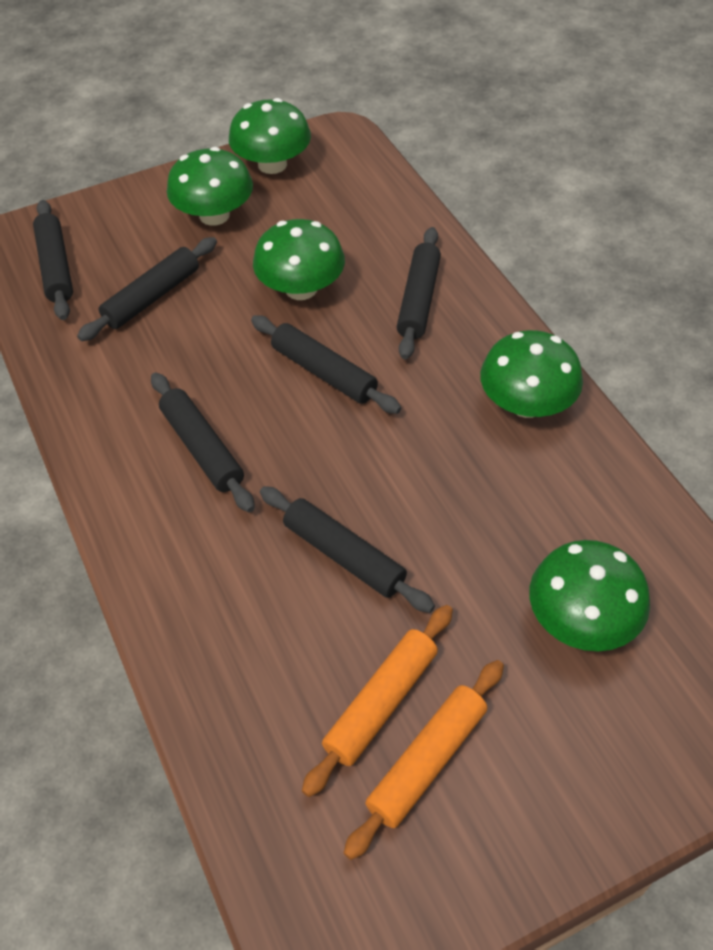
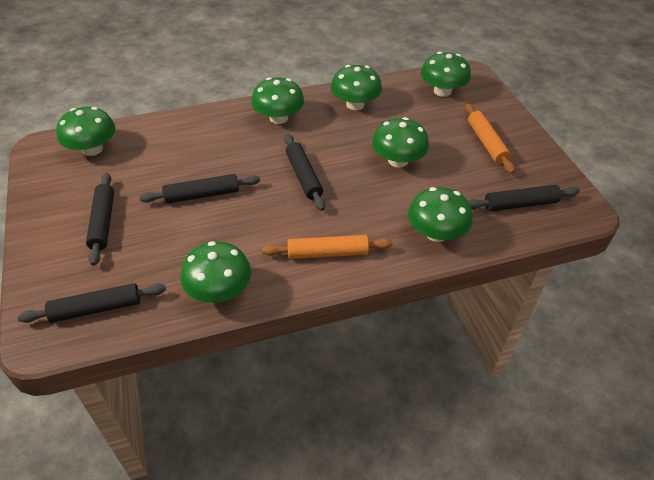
black rolling pin: 6 -> 5
green mushroom: 5 -> 7

